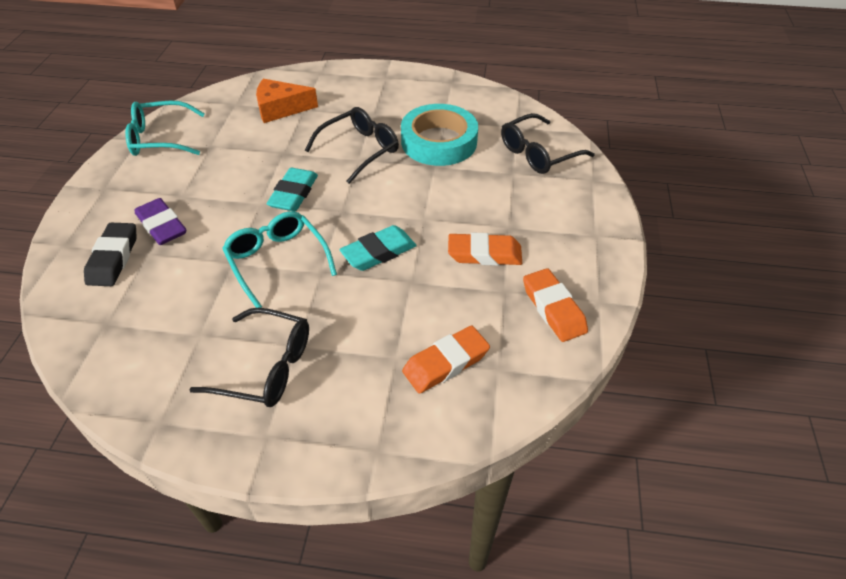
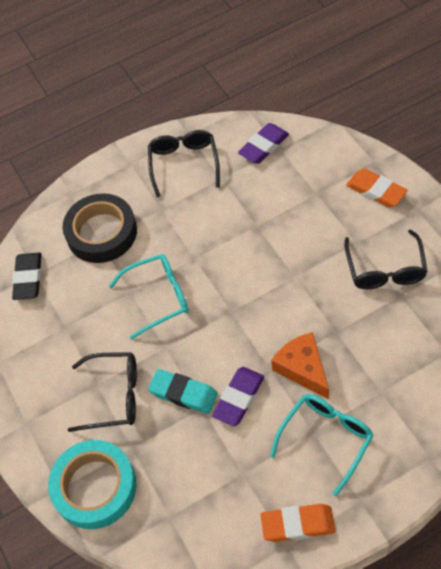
black tape: 0 -> 1
orange eraser: 3 -> 2
purple eraser: 1 -> 2
turquoise eraser: 2 -> 1

